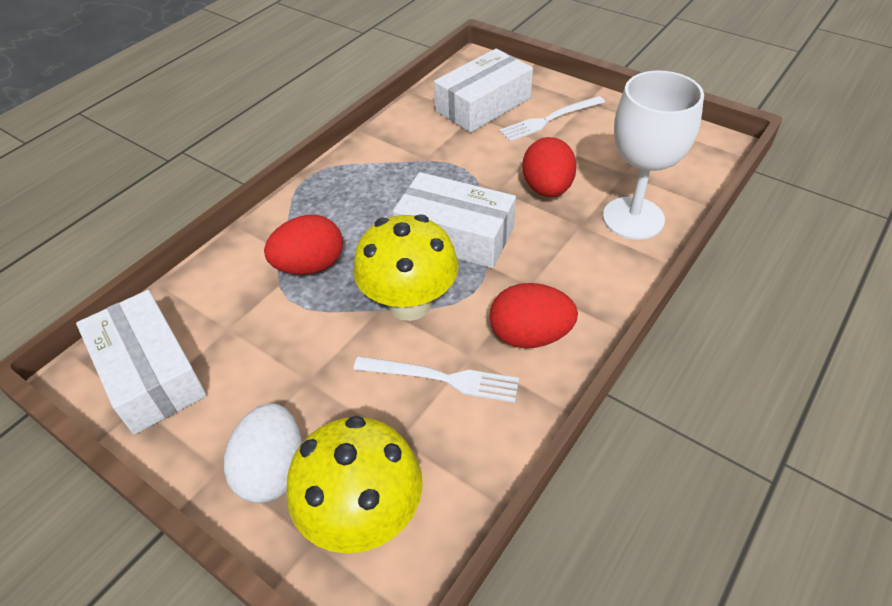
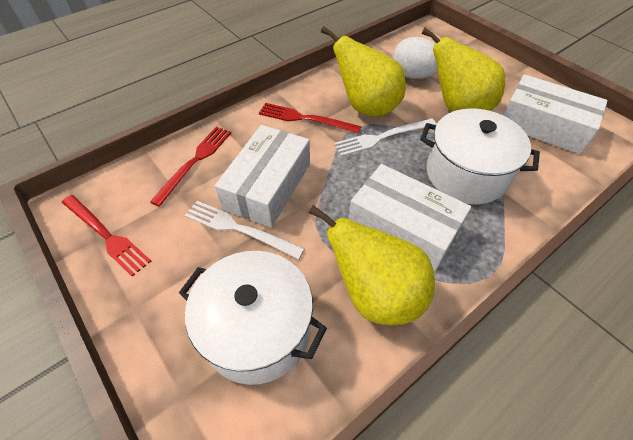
red egg: 3 -> 0
red fork: 0 -> 3
white goblet: 1 -> 0
white pot: 0 -> 2
yellow mushroom: 2 -> 0
yellow pear: 0 -> 3

